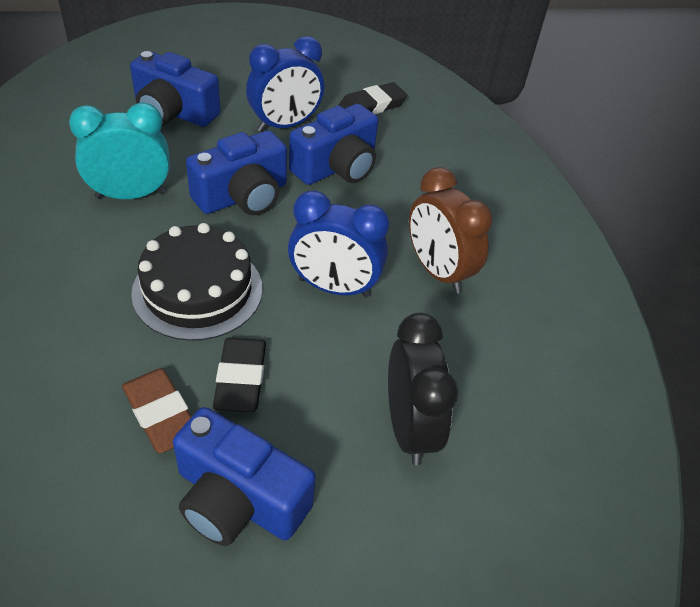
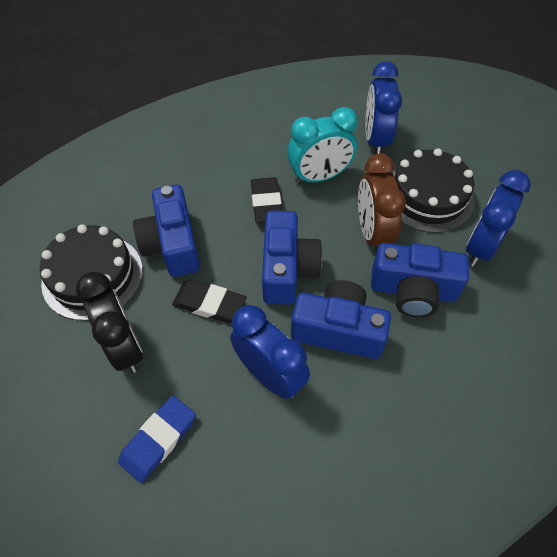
black cake: 1 -> 2
blue clock: 2 -> 3
blue eraser: 0 -> 1
brown eraser: 1 -> 0

